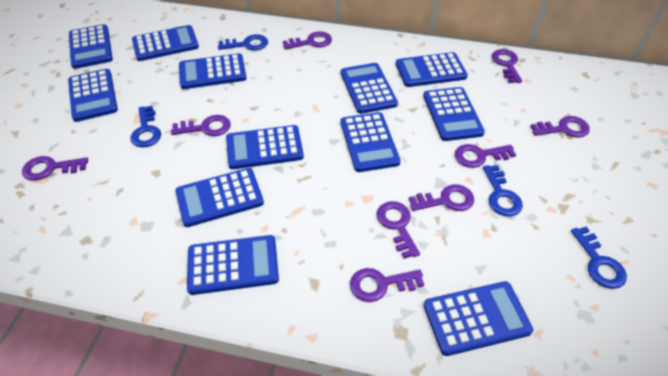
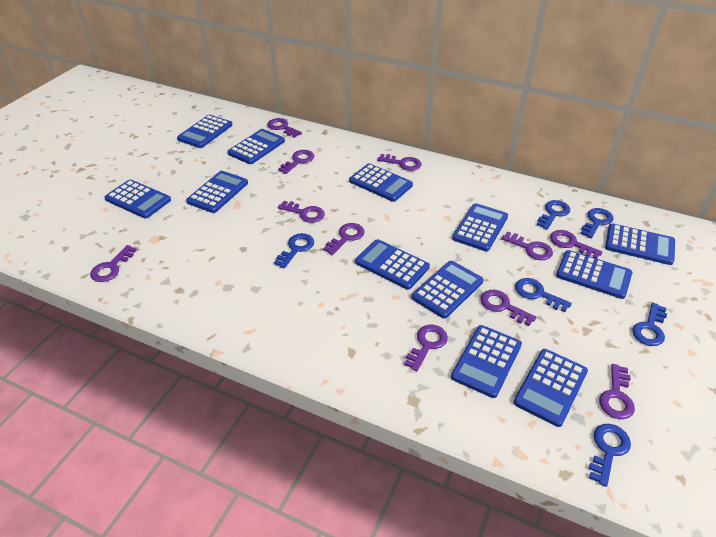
blue key: 4 -> 6
purple key: 9 -> 11

